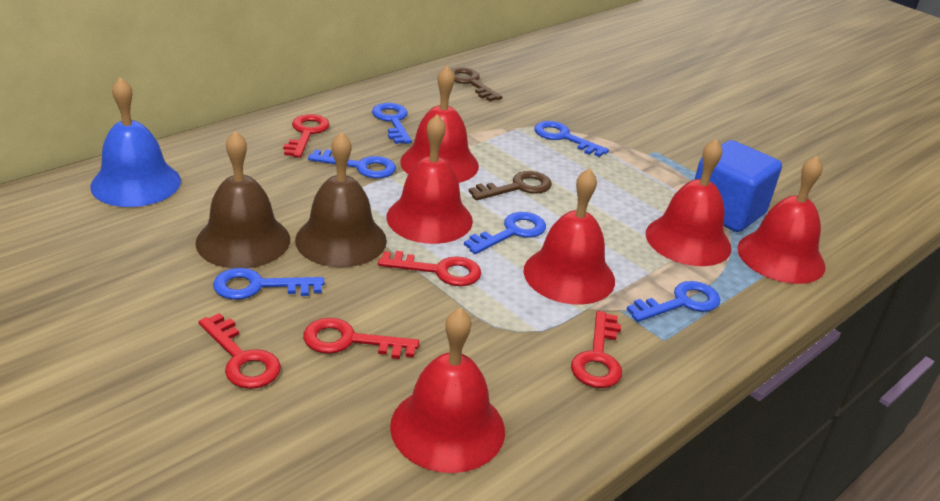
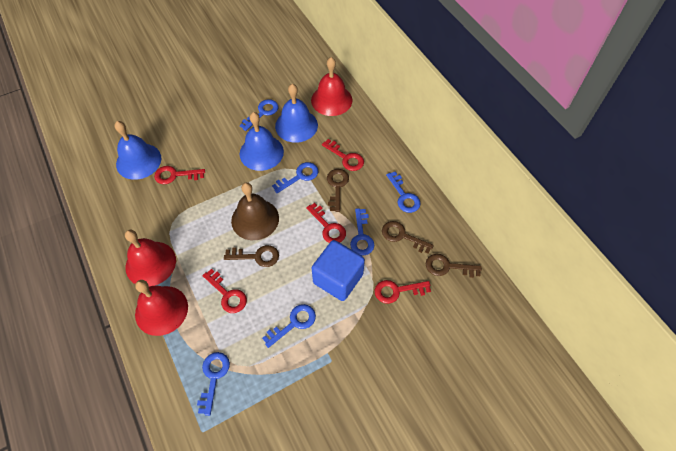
blue bell: 1 -> 3
brown bell: 2 -> 1
brown key: 2 -> 4
red bell: 6 -> 3

